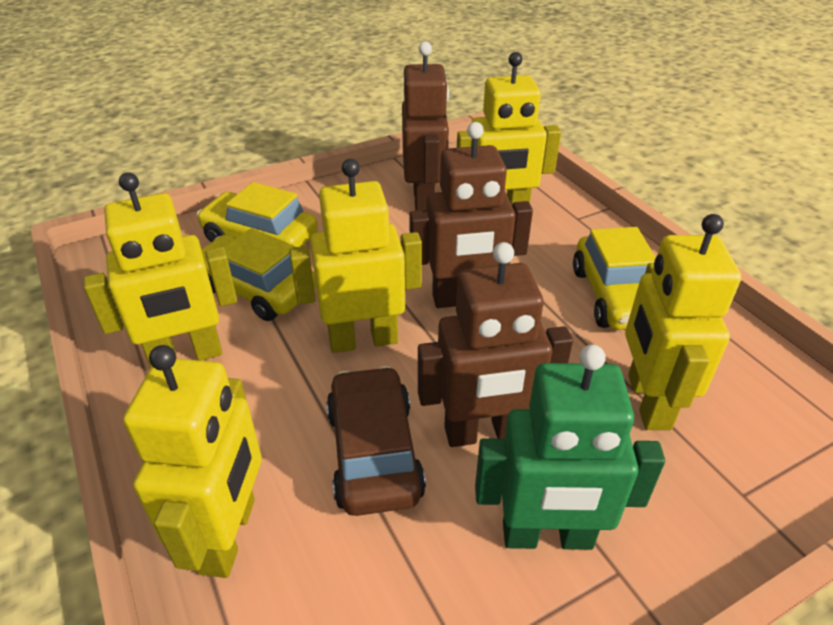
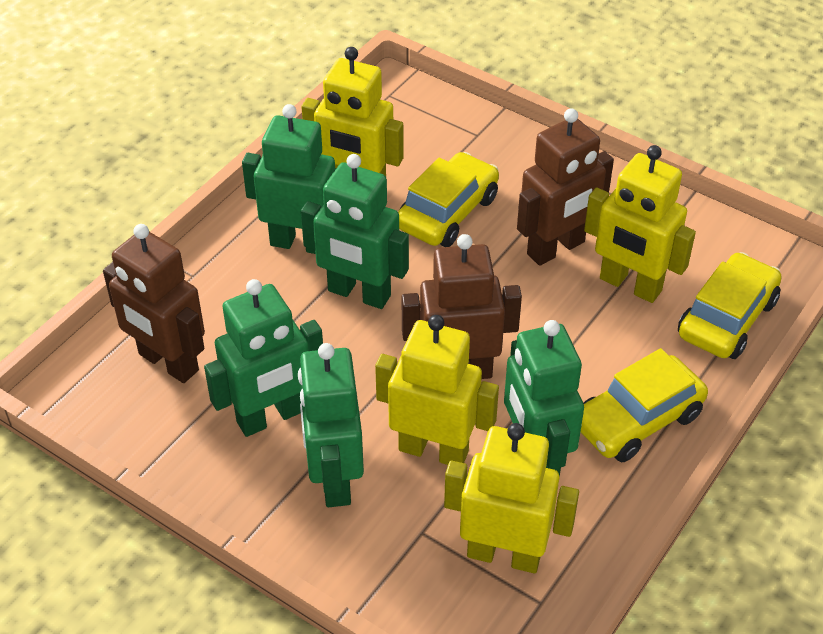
brown car: 1 -> 0
green robot: 1 -> 5
yellow robot: 5 -> 4

